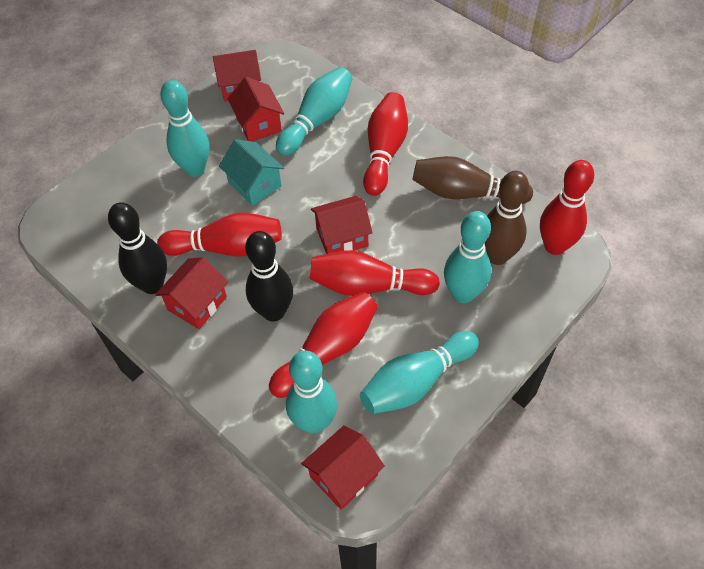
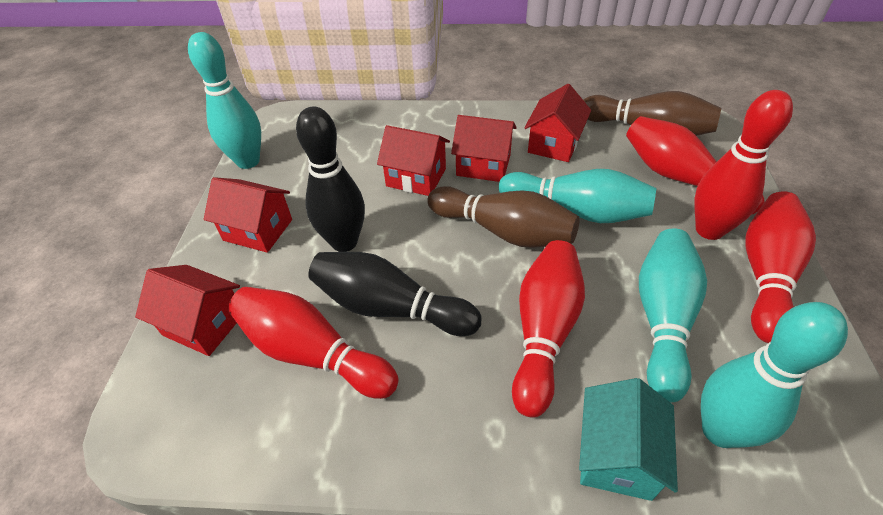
turquoise bowling pin: 5 -> 4

